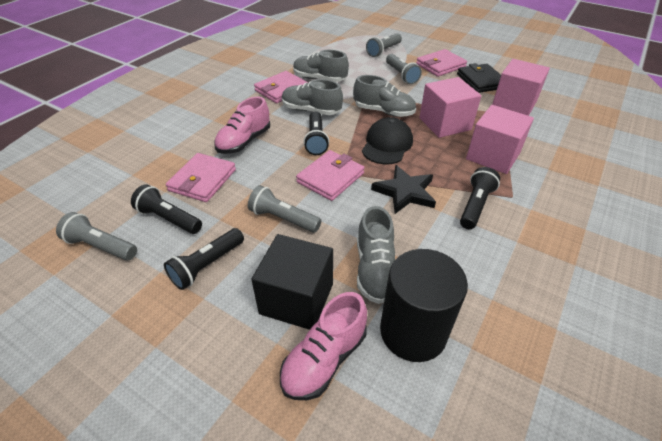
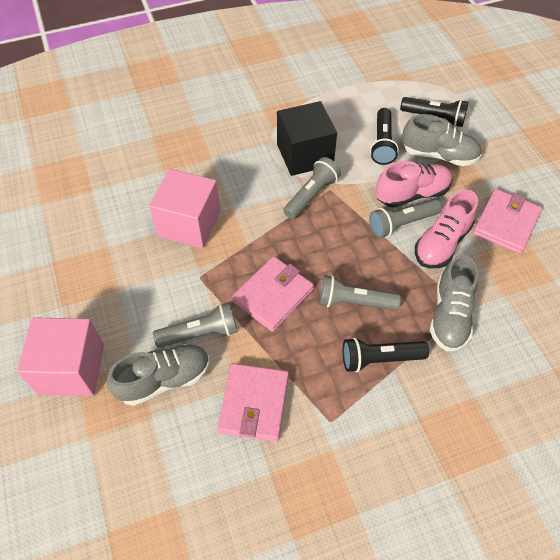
black cap: 1 -> 0
black cylinder: 1 -> 0
black flashlight: 4 -> 3
black star: 1 -> 0
black wallet: 1 -> 0
grey shoe: 4 -> 3
pink cube: 3 -> 2
pink wallet: 4 -> 3

